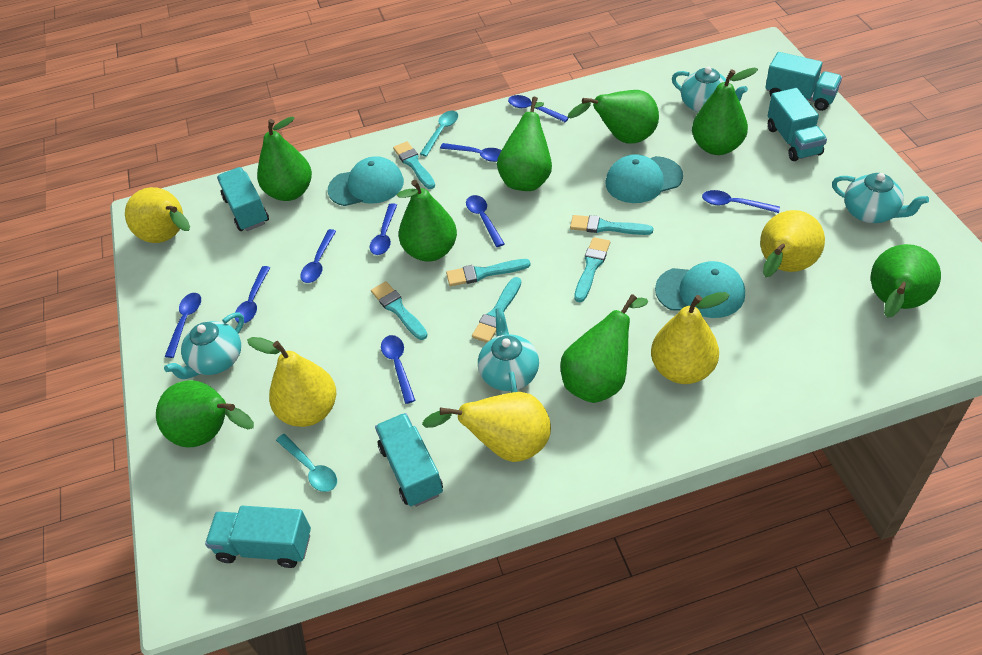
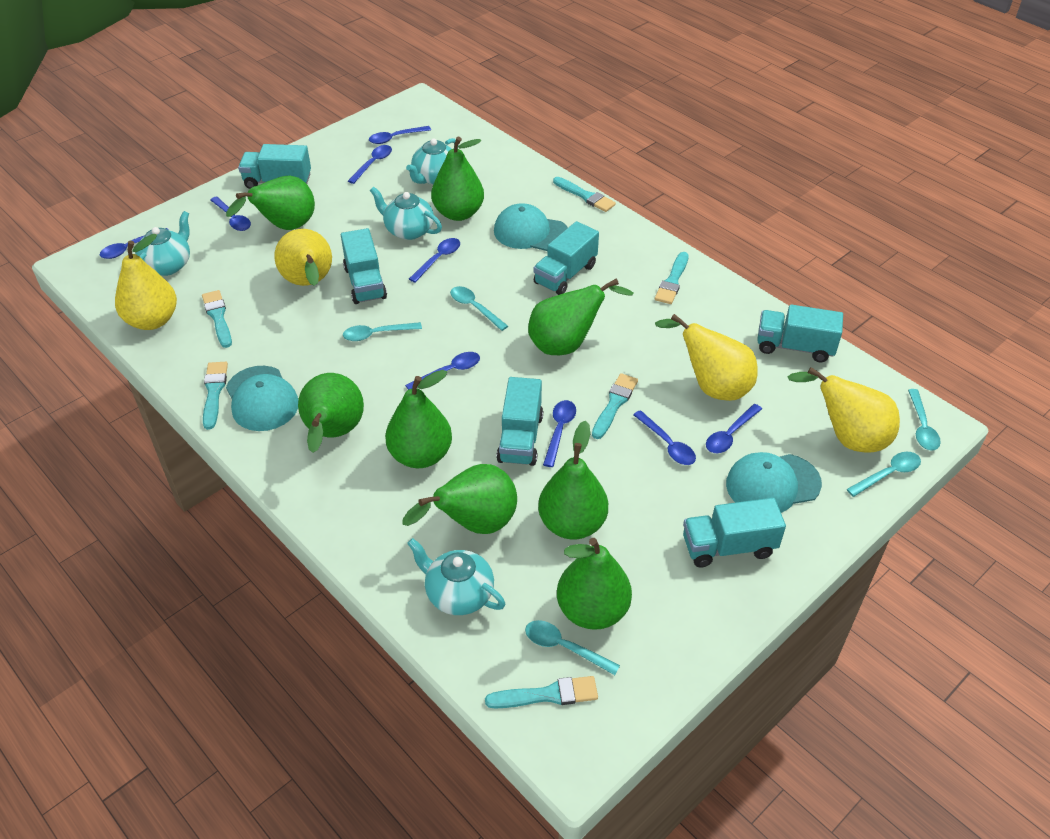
turquoise spoon: 2 -> 5
turquoise truck: 5 -> 6
yellow pear: 5 -> 4

